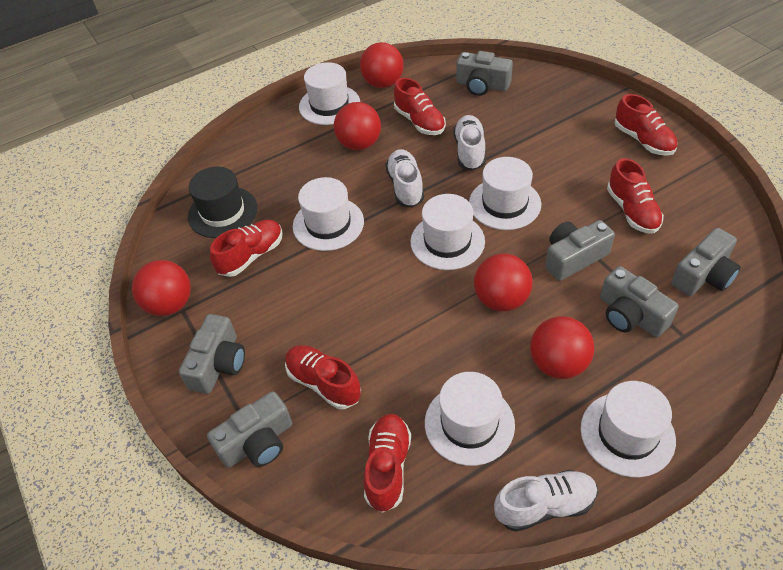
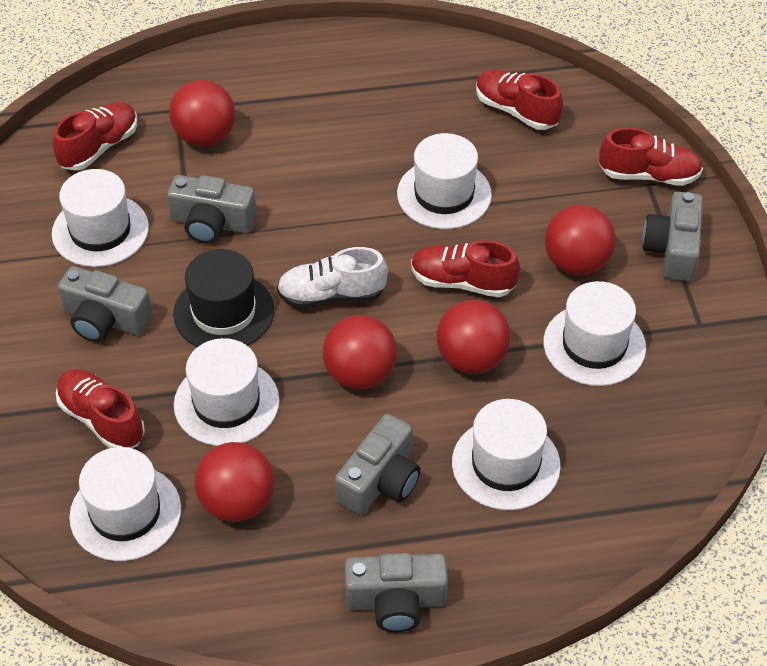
grey camera: 6 -> 5
red shoe: 6 -> 5
white shoe: 3 -> 1

